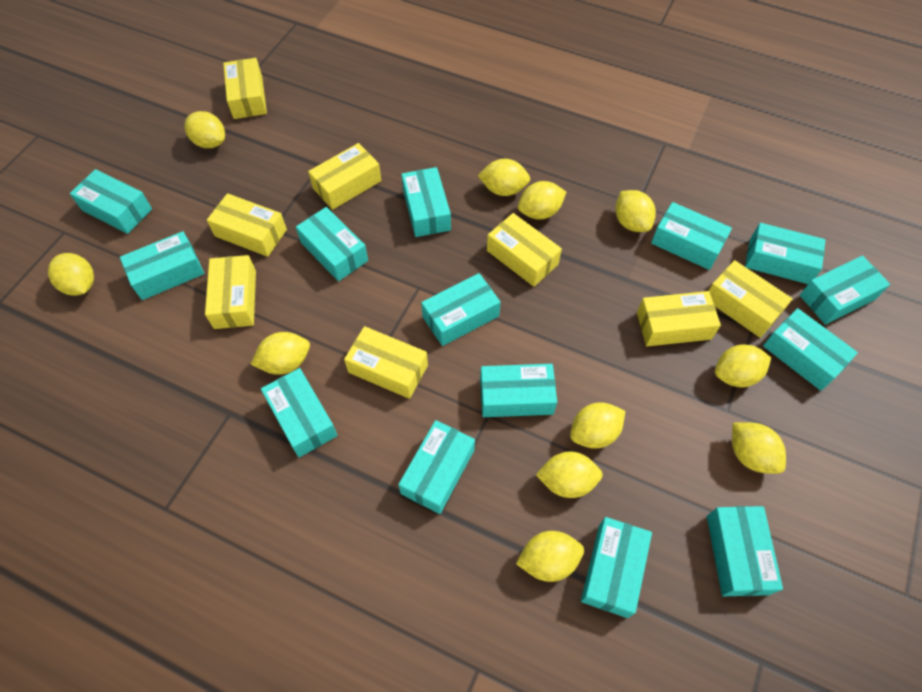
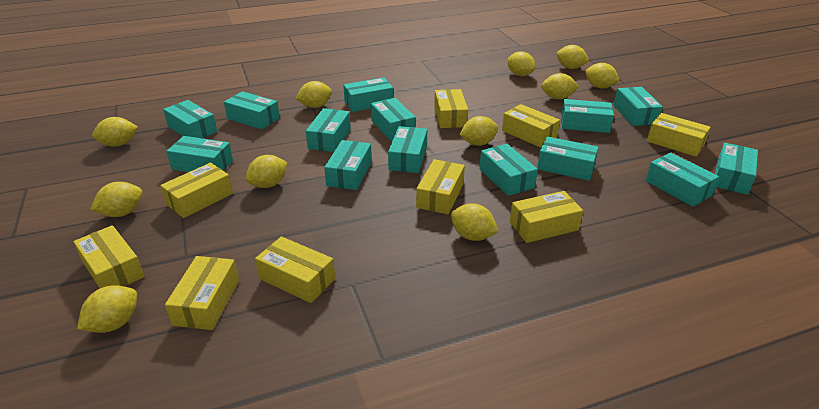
yellow box: 8 -> 9

